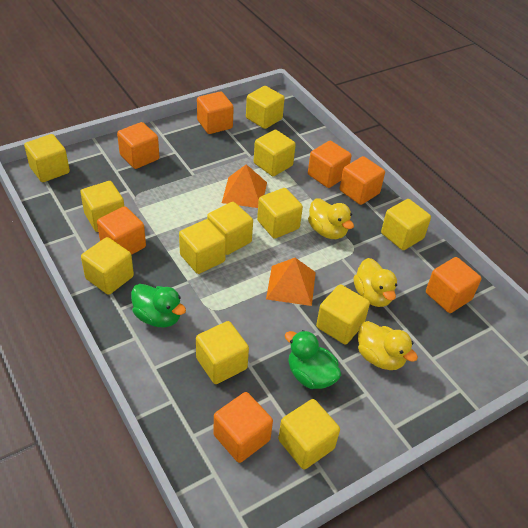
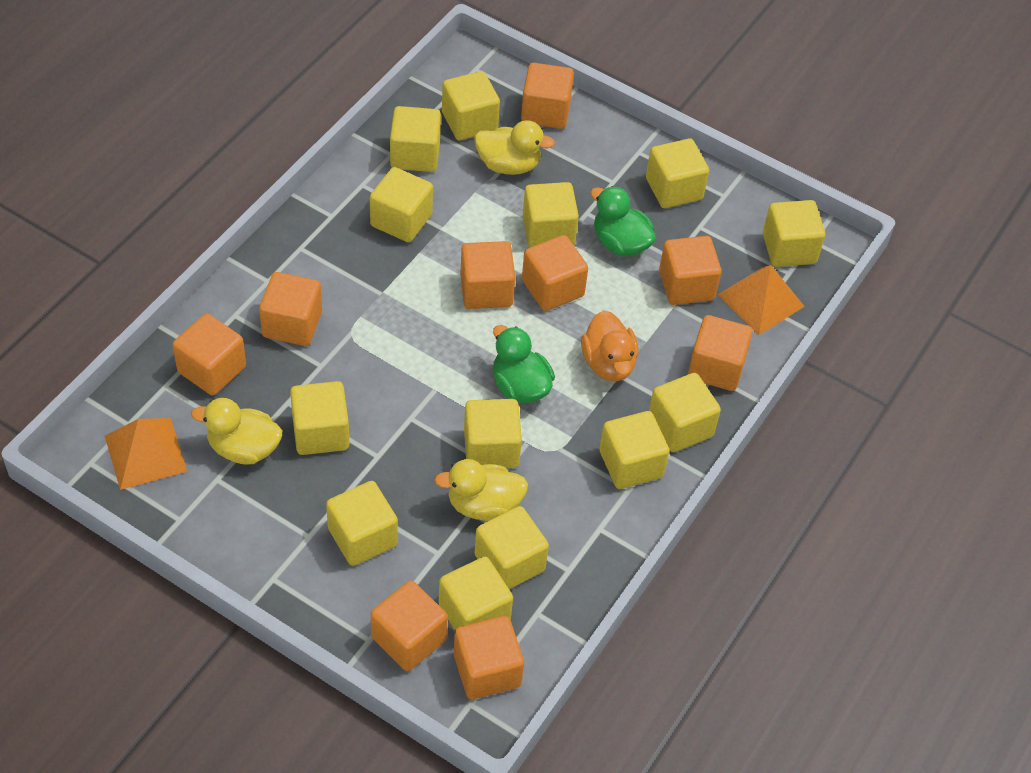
orange cube: 7 -> 9
orange duck: 0 -> 1
yellow cube: 12 -> 13

